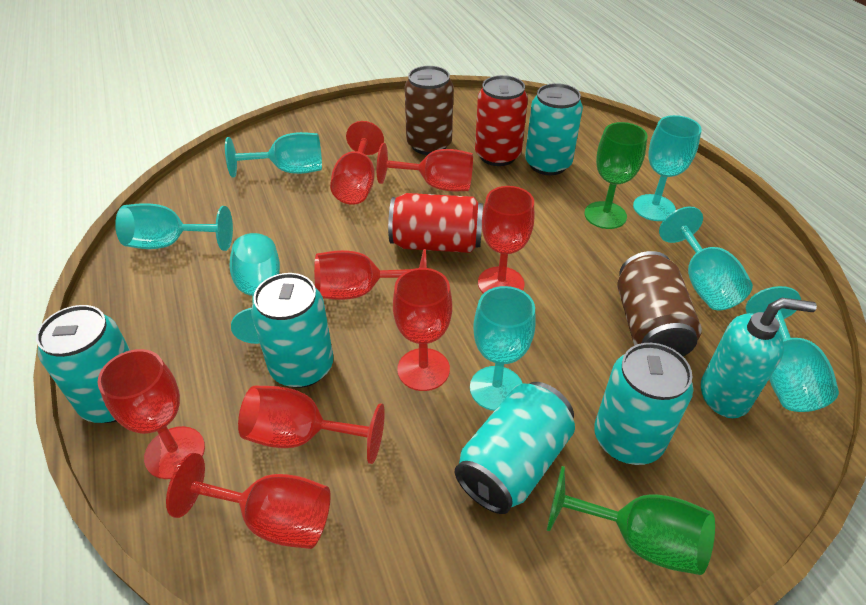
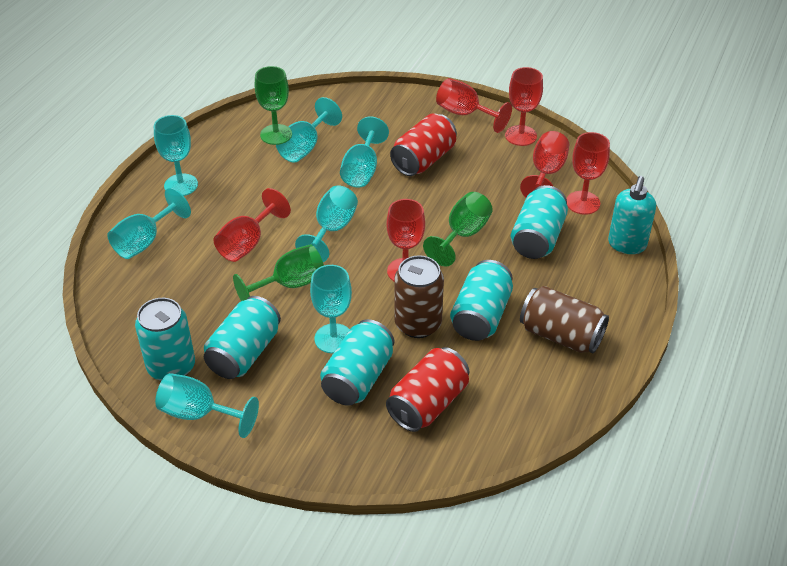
green goblet: 2 -> 3
red goblet: 8 -> 6

